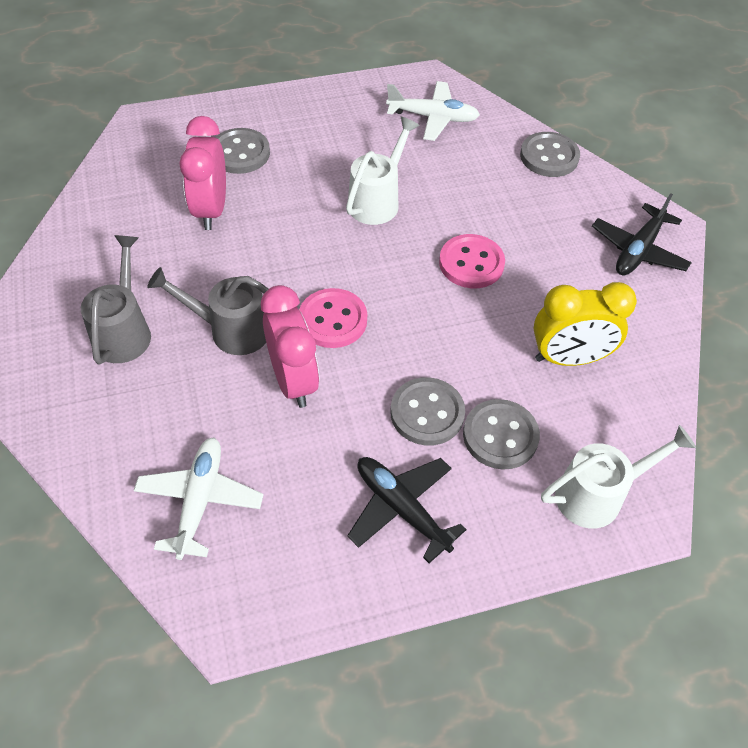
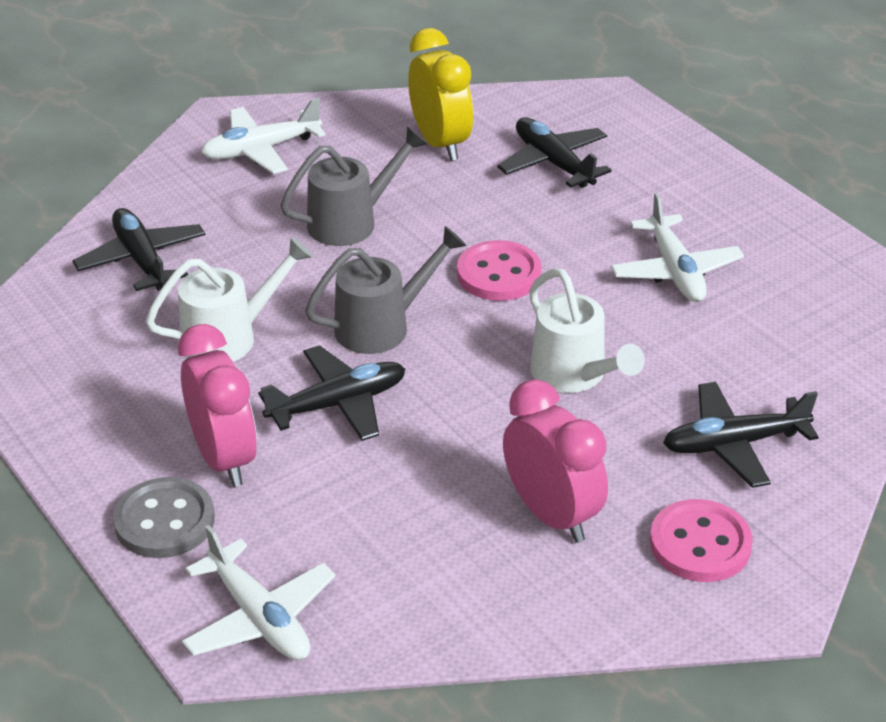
black plane: 2 -> 4
grey button: 4 -> 1
white plane: 2 -> 3

